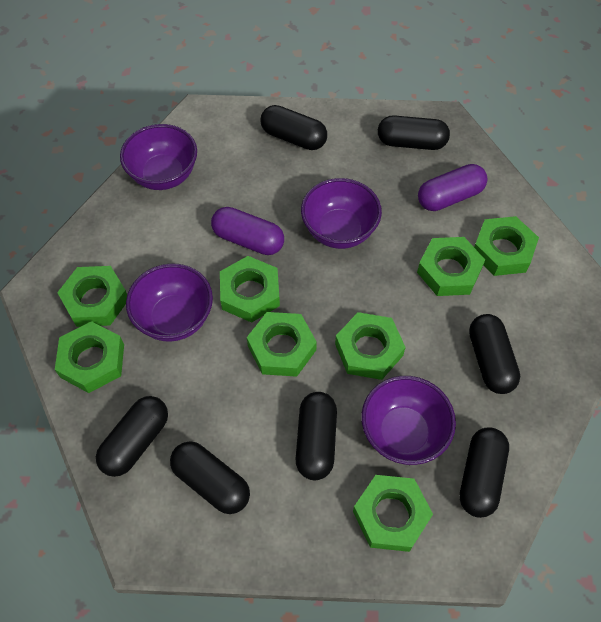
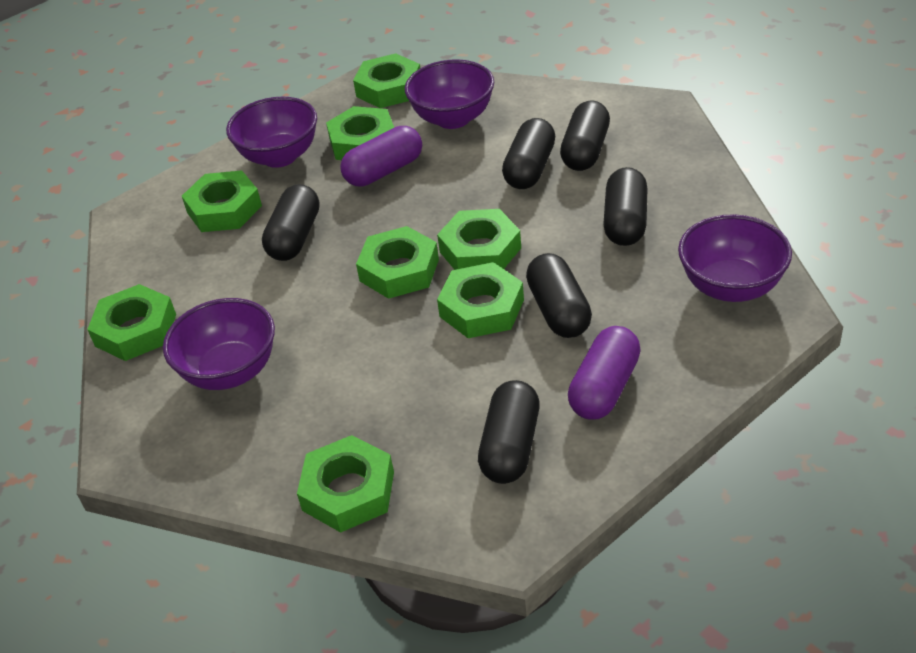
black capsule: 7 -> 6

